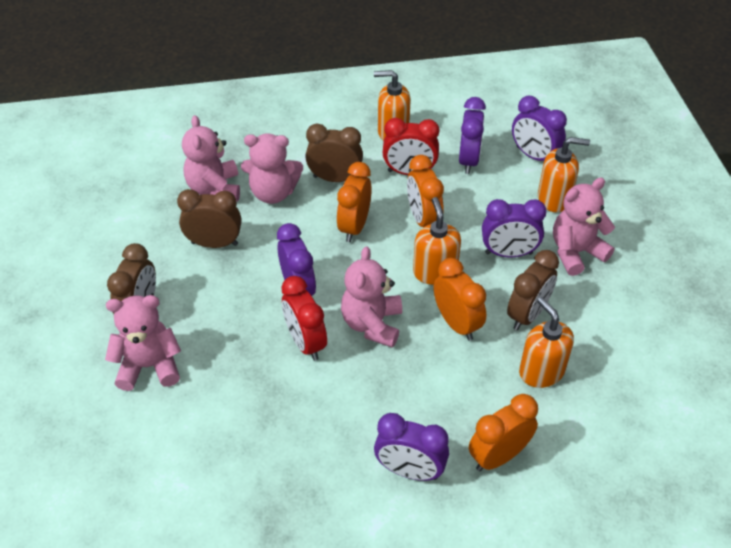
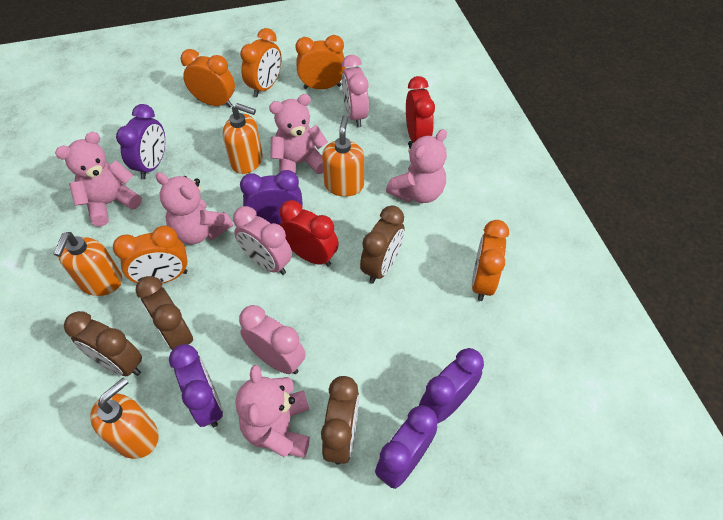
orange clock: 4 -> 5
pink clock: 0 -> 3

